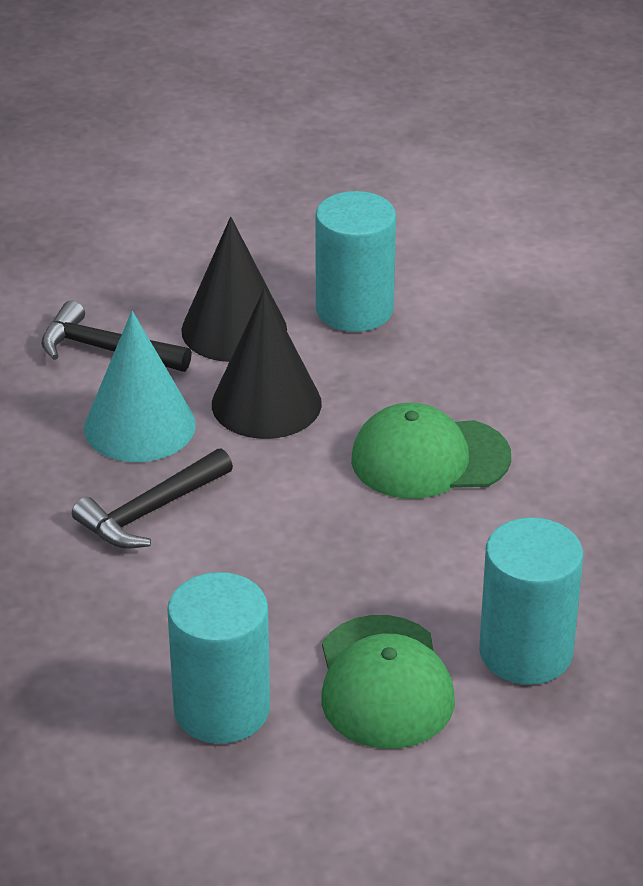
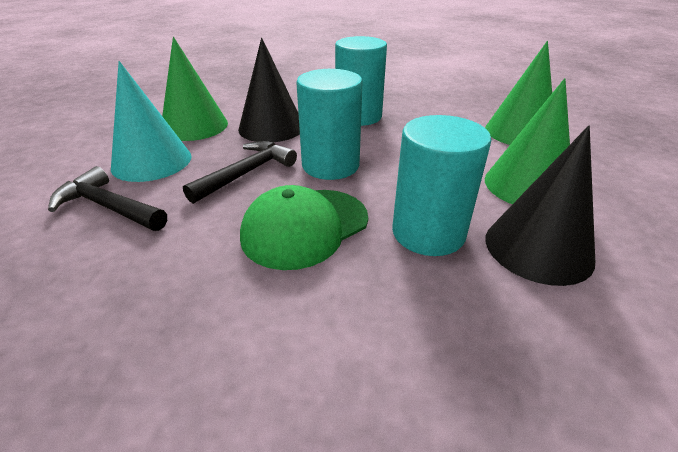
green cap: 2 -> 1
green cone: 0 -> 3

